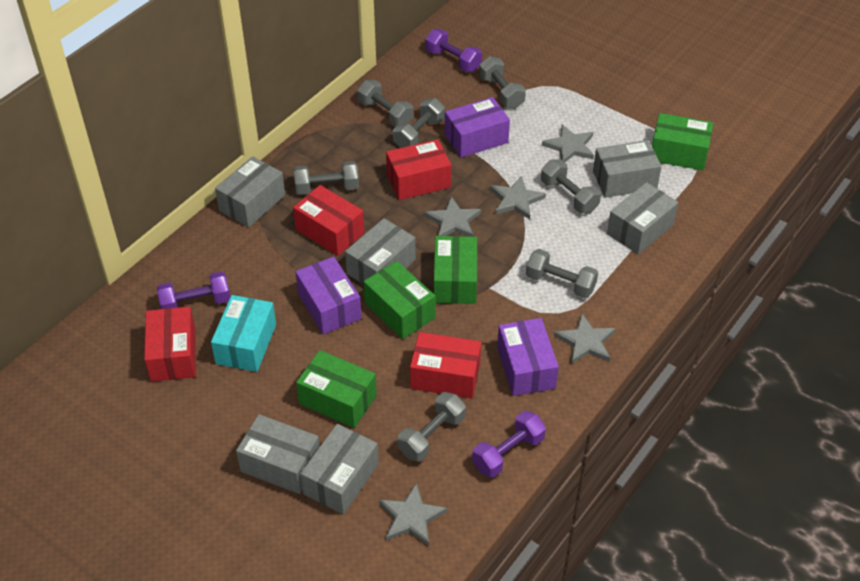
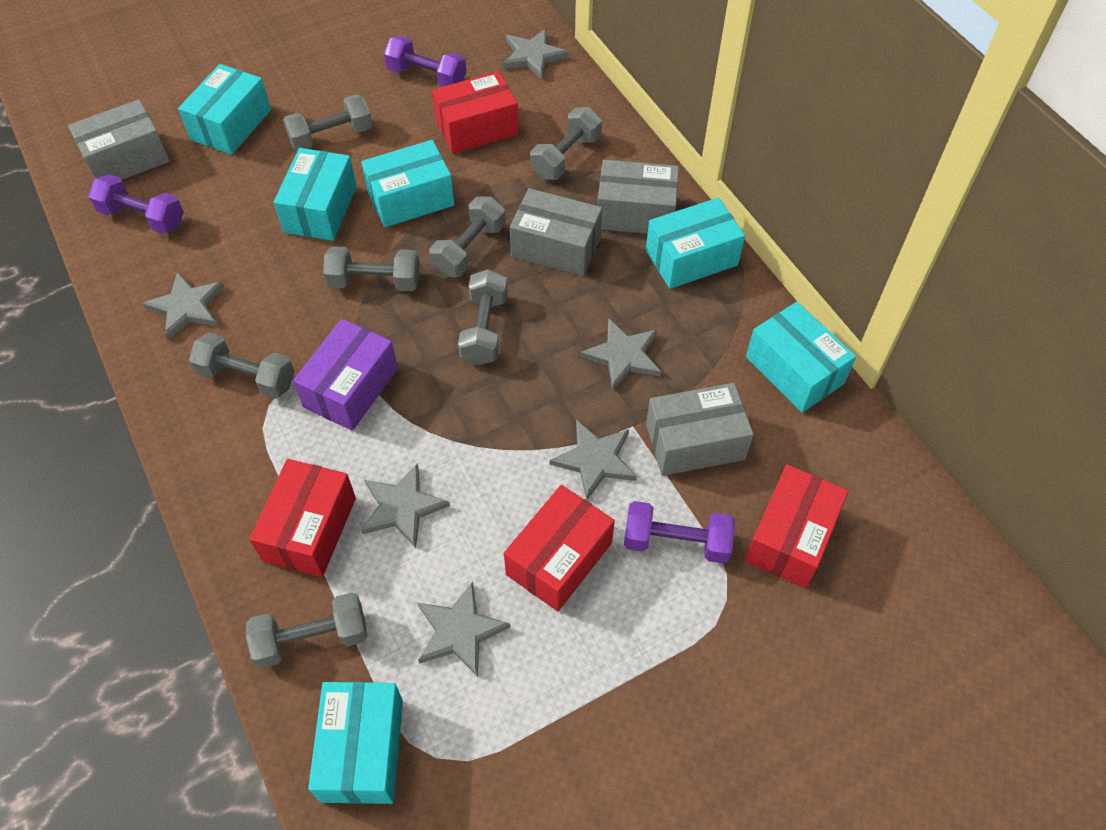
green box: 4 -> 0
grey box: 6 -> 4
grey star: 5 -> 6
purple box: 3 -> 1
turquoise box: 1 -> 6

